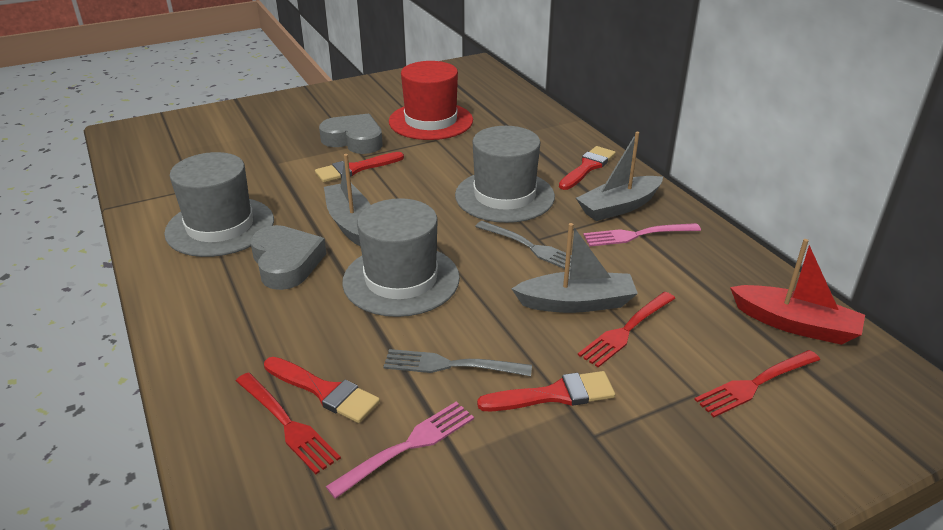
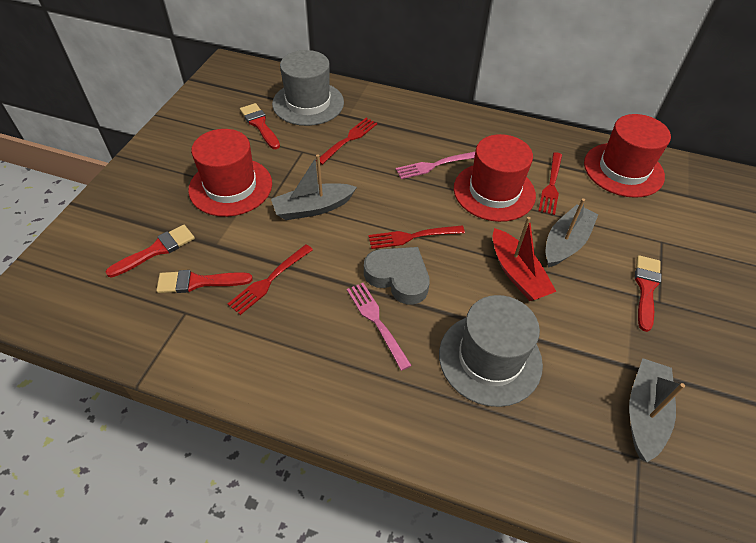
grey fork: 2 -> 0
grey hat: 3 -> 2
grey heart: 2 -> 1
red fork: 3 -> 4
red hat: 1 -> 3

